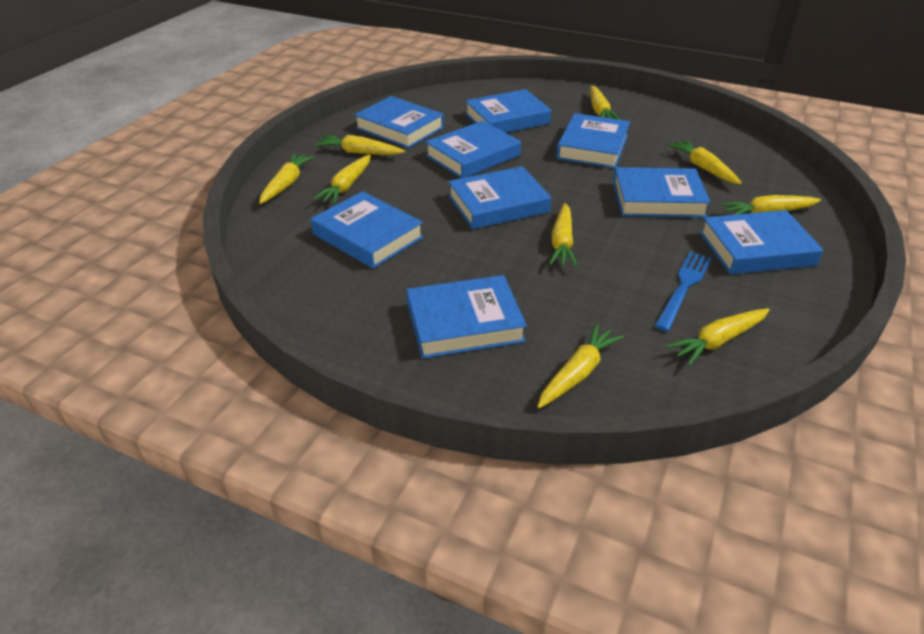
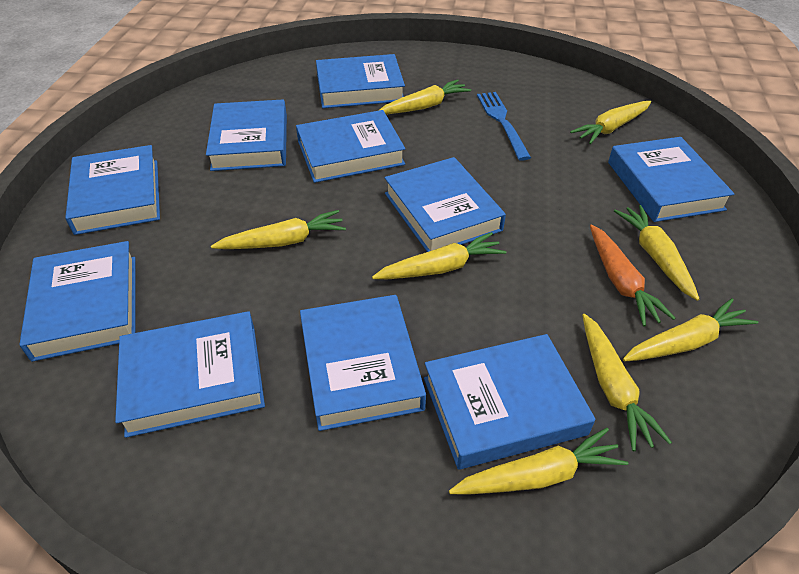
blue book: 9 -> 10
orange carrot: 0 -> 1
yellow carrot: 9 -> 8

